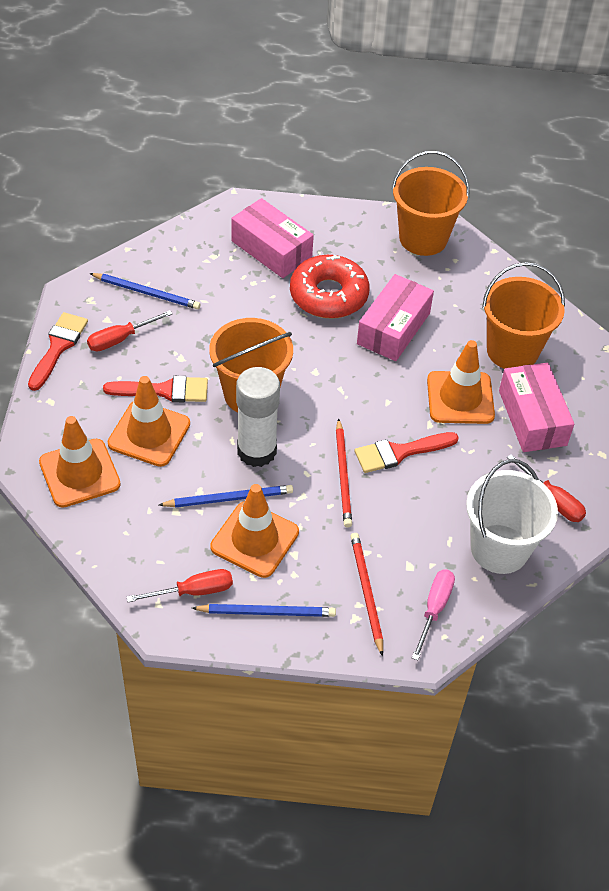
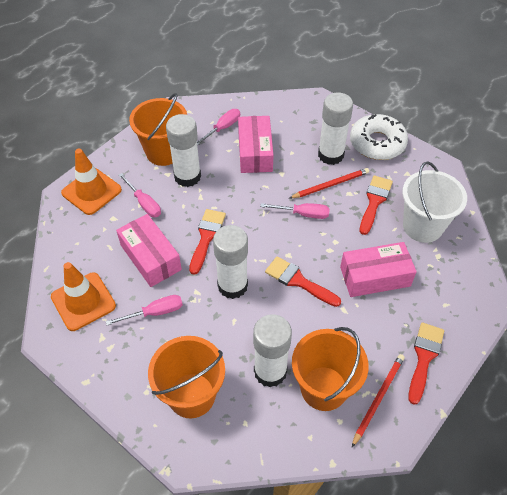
blue pencil: 3 -> 0
orange traffic cone: 4 -> 2
pink screwdriver: 1 -> 4
red brush: 3 -> 4
red donut: 1 -> 0
red screwdriver: 3 -> 0
white donut: 0 -> 1
white glue stick: 1 -> 4

